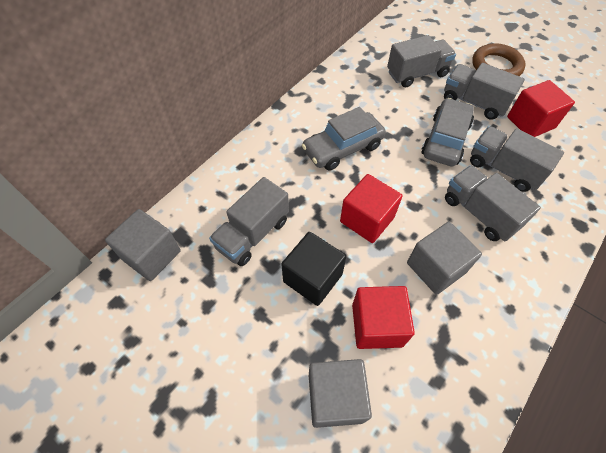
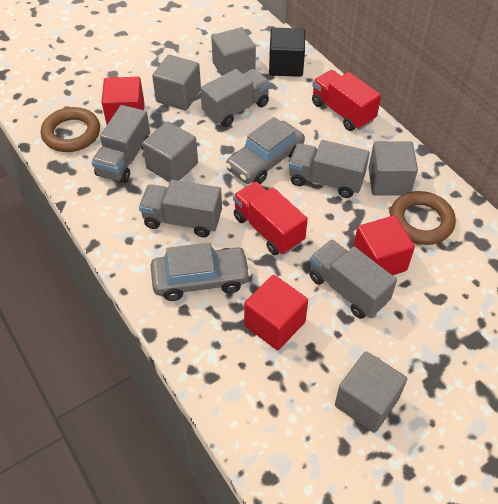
brown ring: 1 -> 2
grey cube: 3 -> 5
red truck: 0 -> 2

